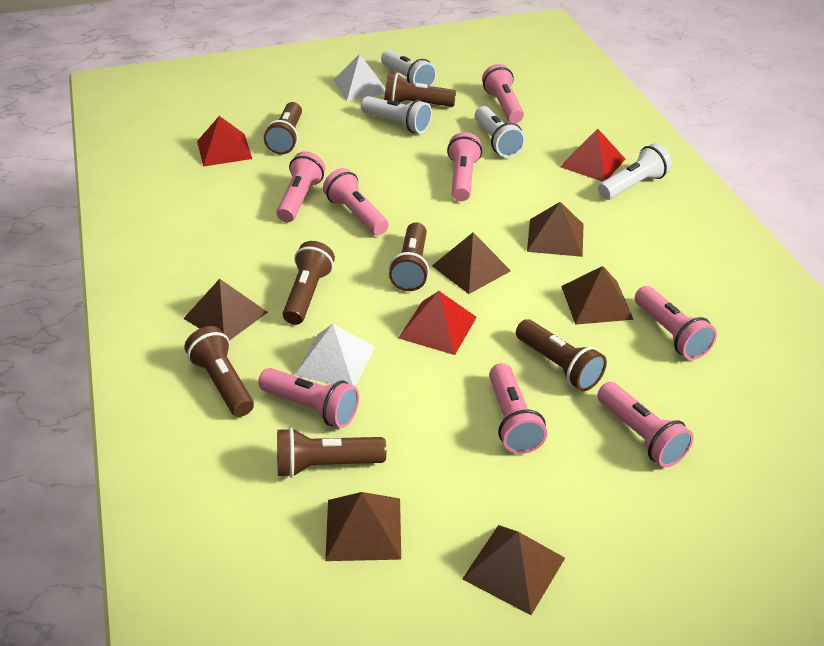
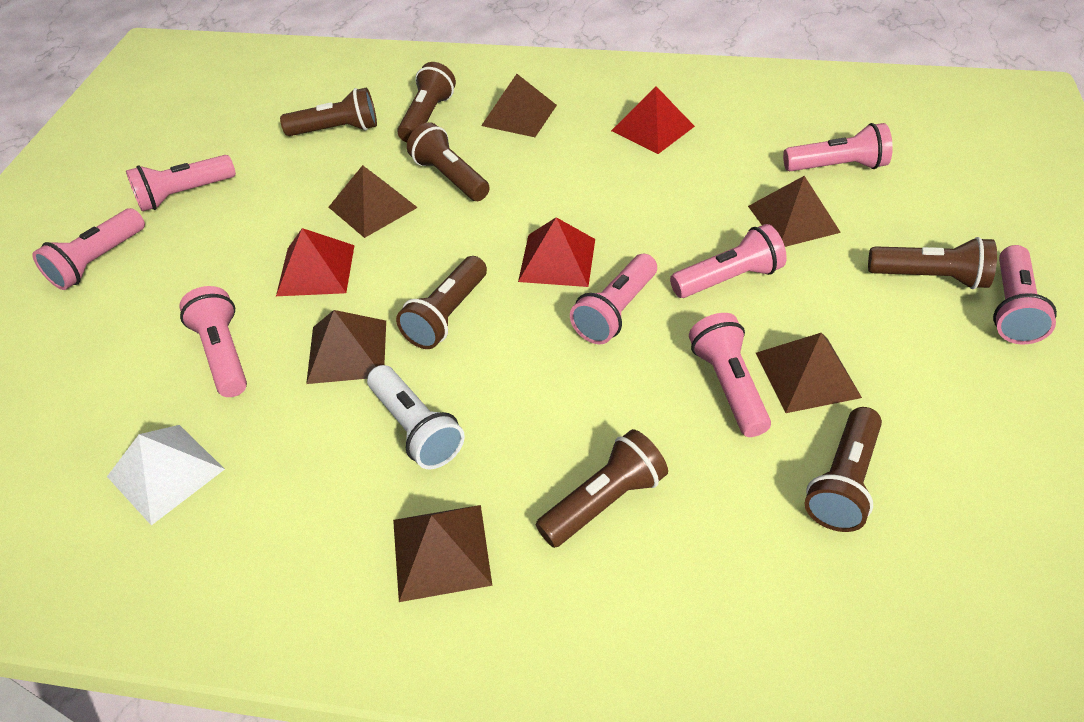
white flashlight: 4 -> 1
white pyramid: 2 -> 1

